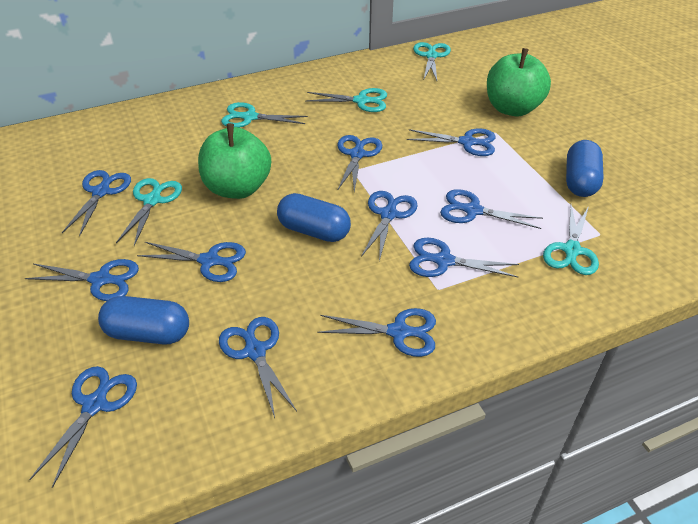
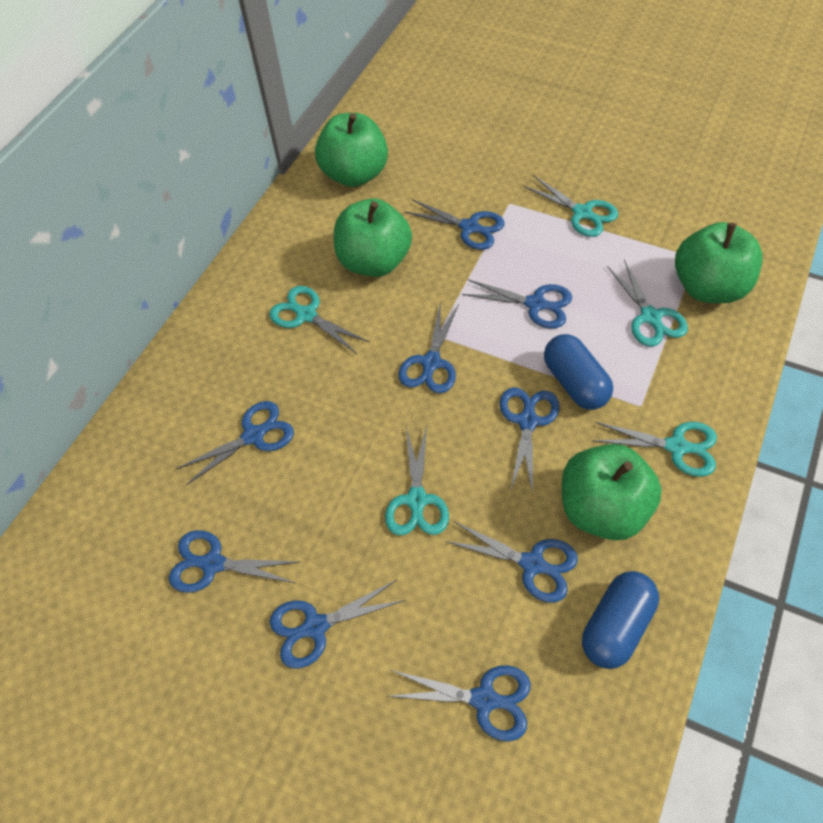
blue capsule: 3 -> 2
blue scissors: 11 -> 9
green apple: 2 -> 4

